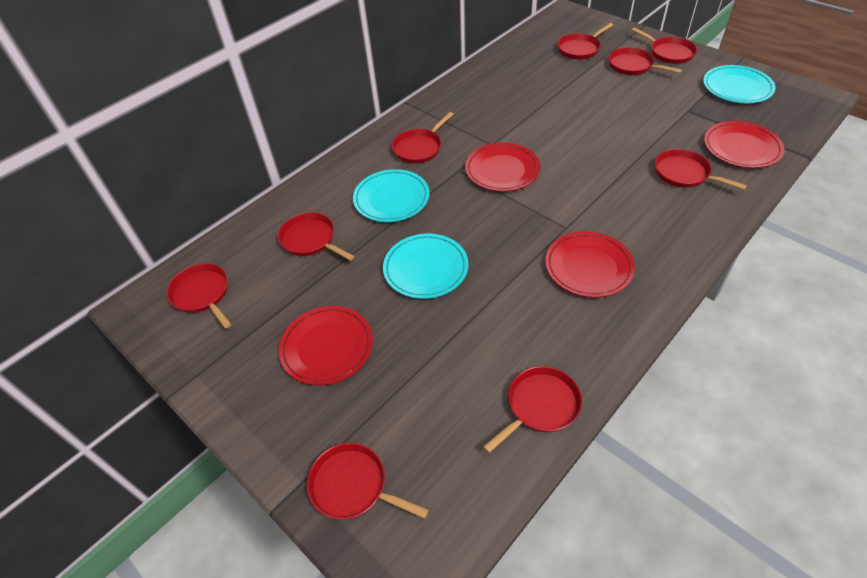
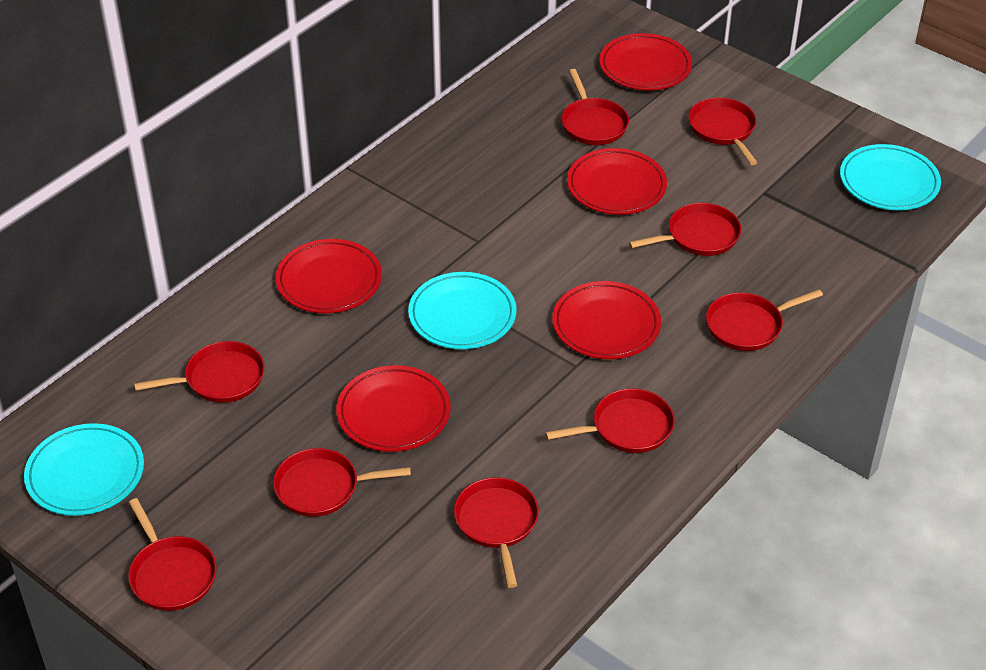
red plate: 4 -> 5

